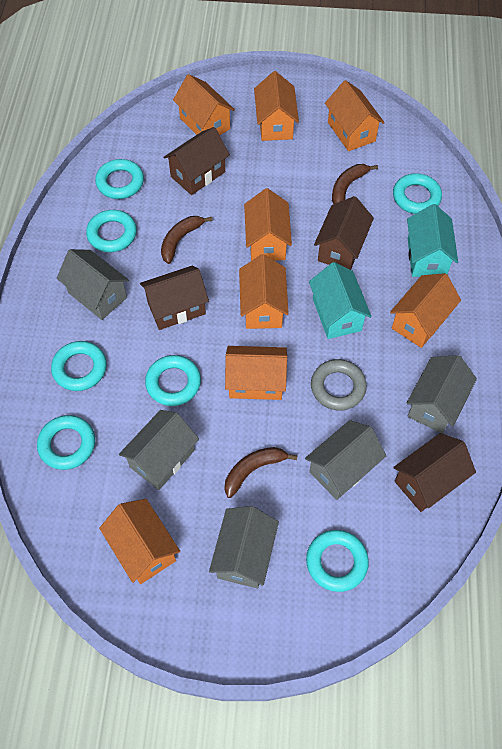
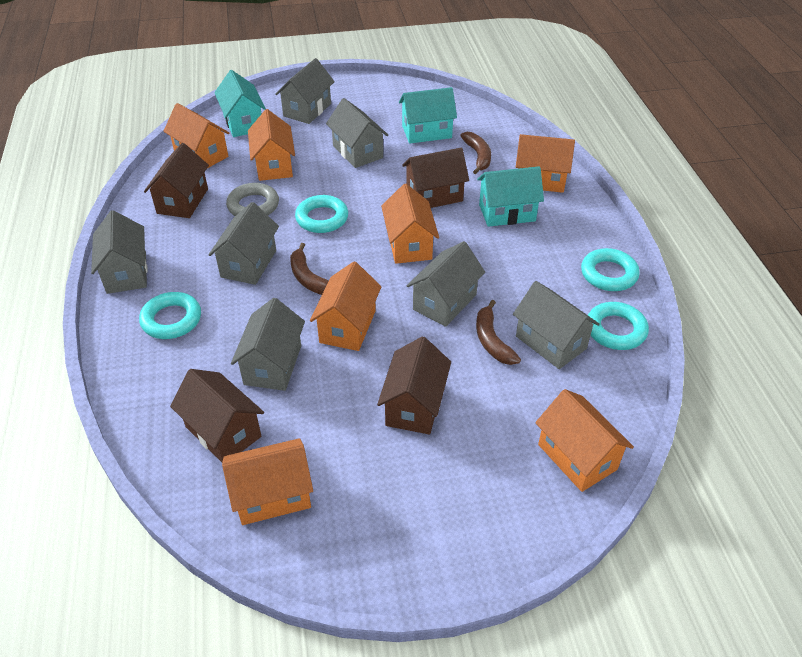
grey house: 5 -> 7
orange house: 8 -> 7
turquoise house: 2 -> 3
turquoise ring: 7 -> 4

